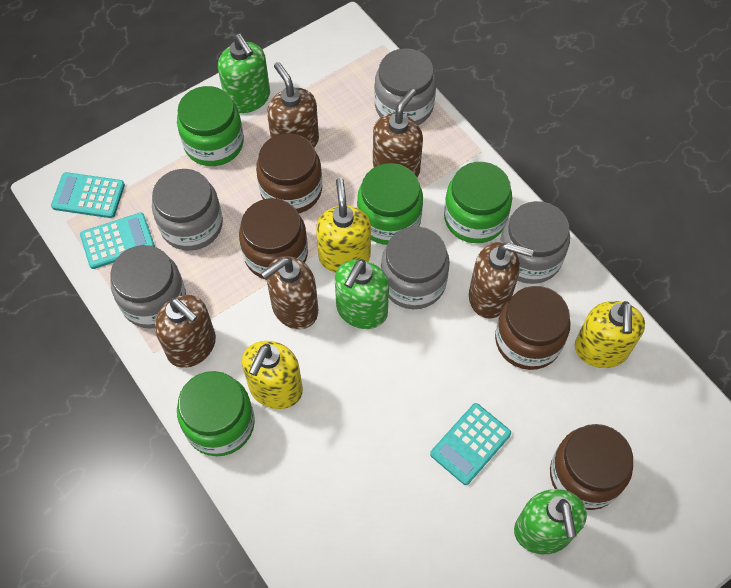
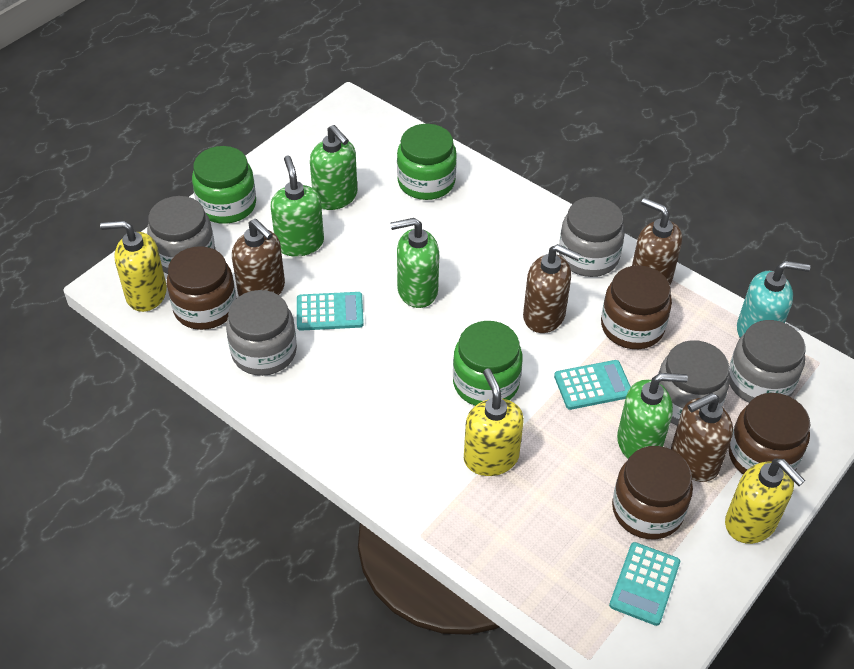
brown soap dispenser: 5 -> 4
green jar: 4 -> 3
green soap dispenser: 3 -> 4
turquoise soap dispenser: 0 -> 1

